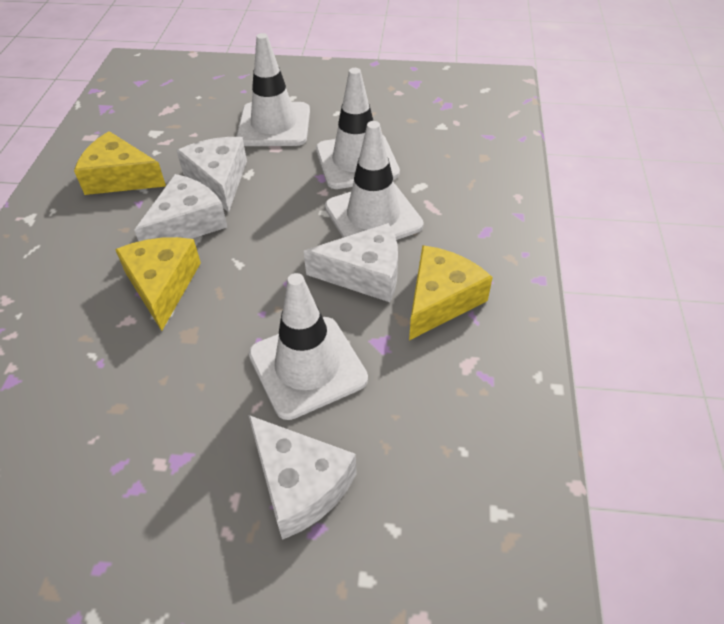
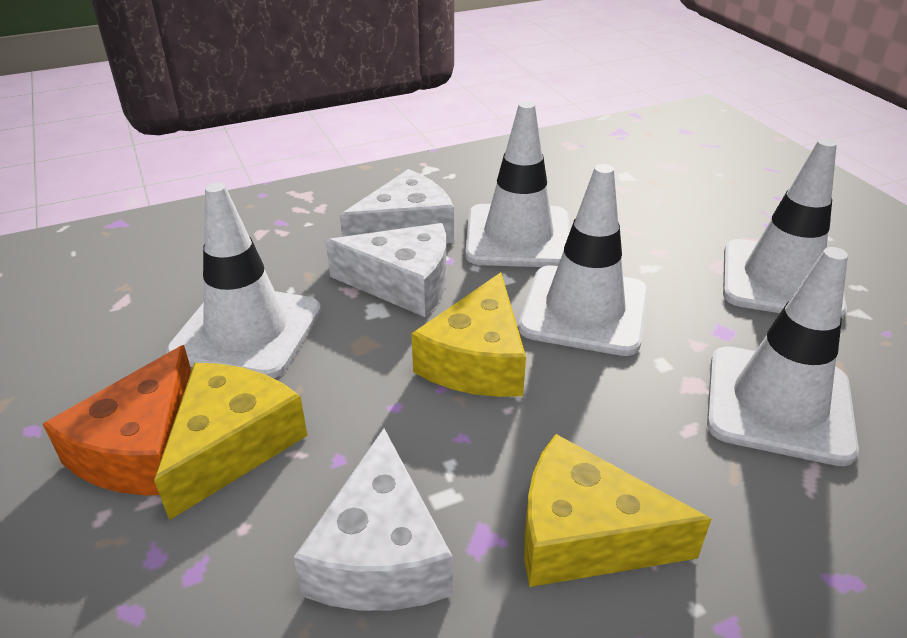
orange cheese: 0 -> 1
white cheese: 4 -> 3
white traffic cone: 4 -> 5

